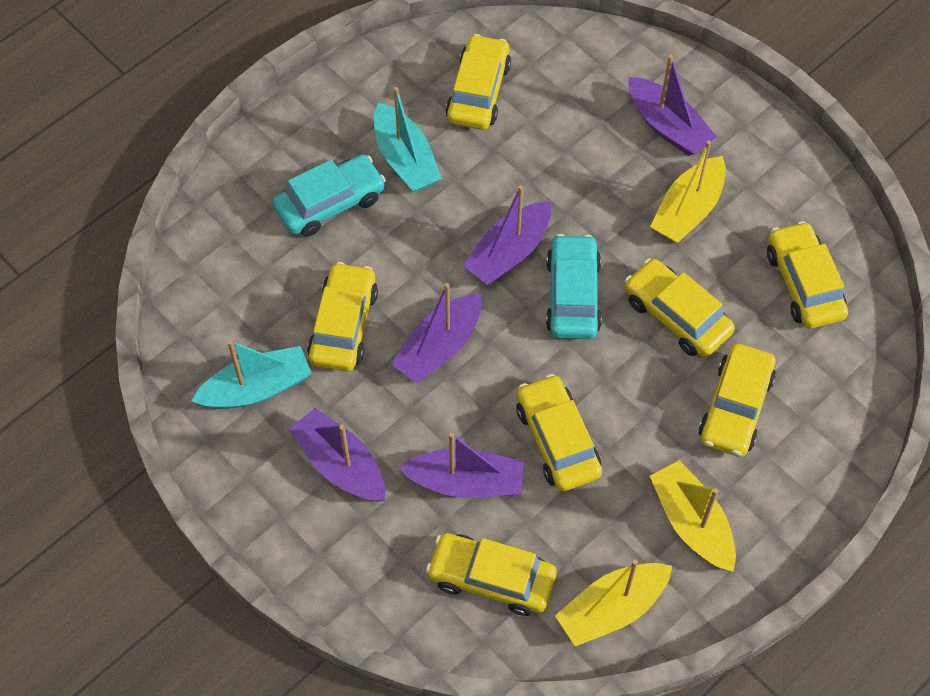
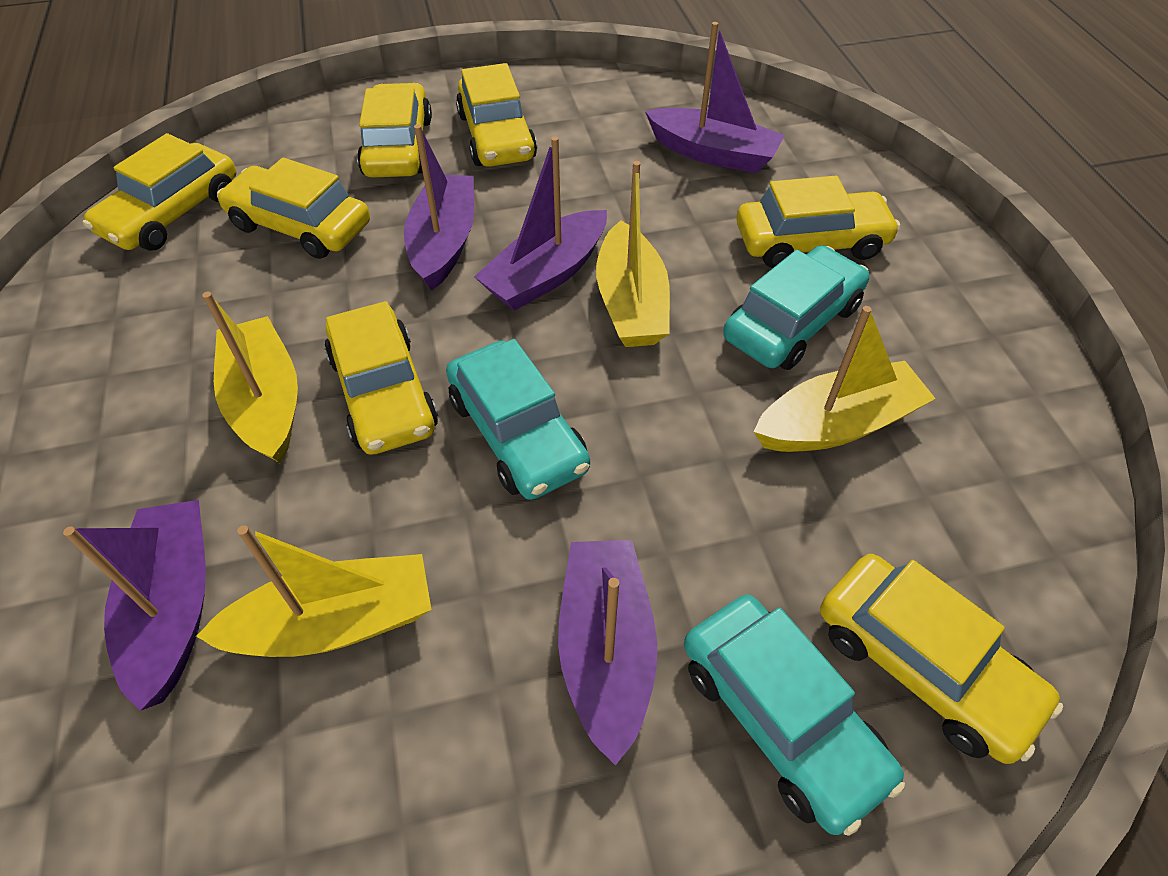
turquoise boat: 2 -> 0
turquoise car: 2 -> 3
yellow boat: 3 -> 4

